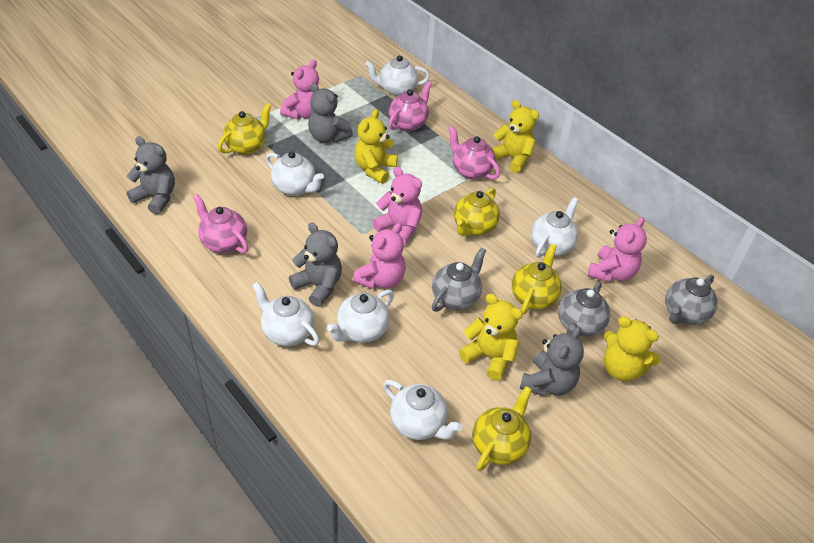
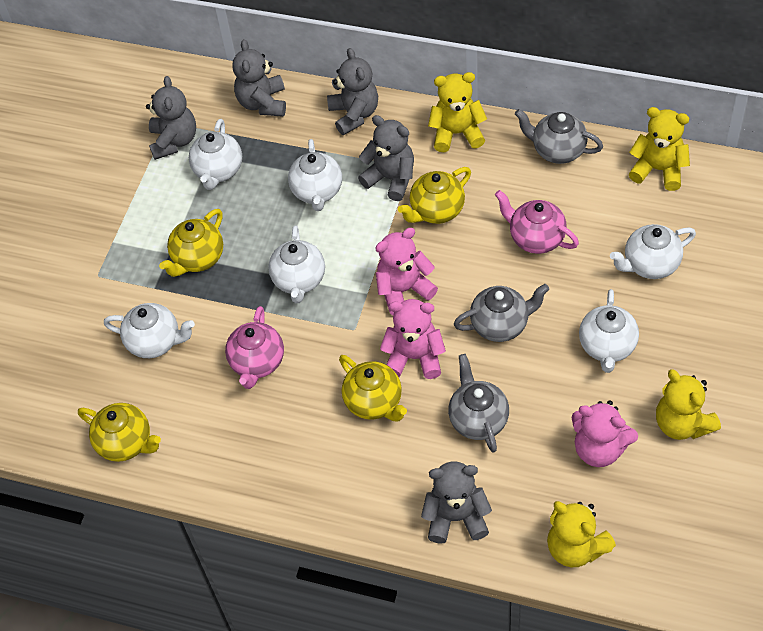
grey teddy bear: 4 -> 5
pink teapot: 3 -> 2
pink teddy bear: 4 -> 3

